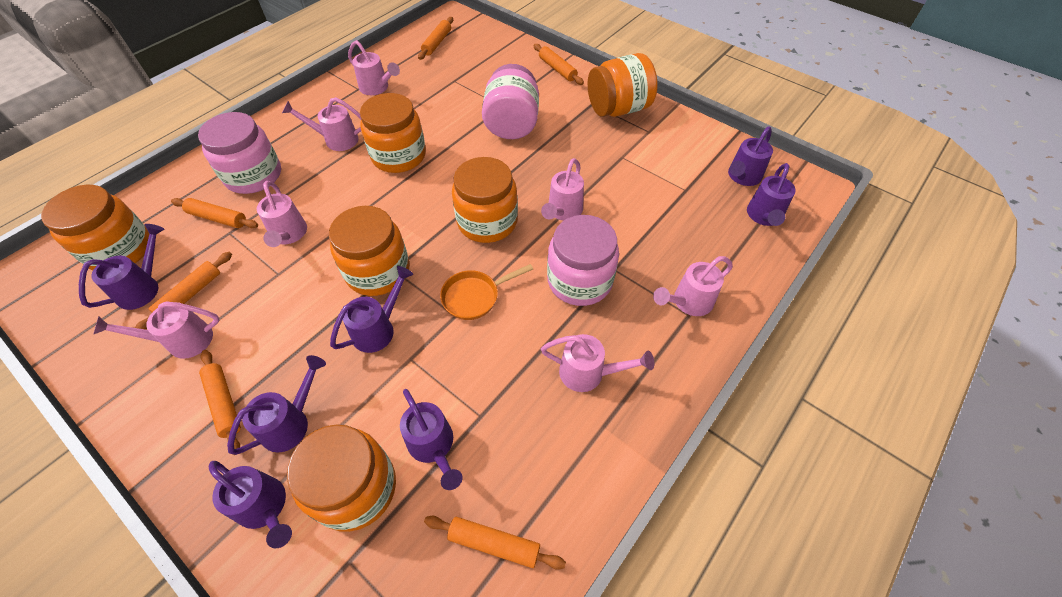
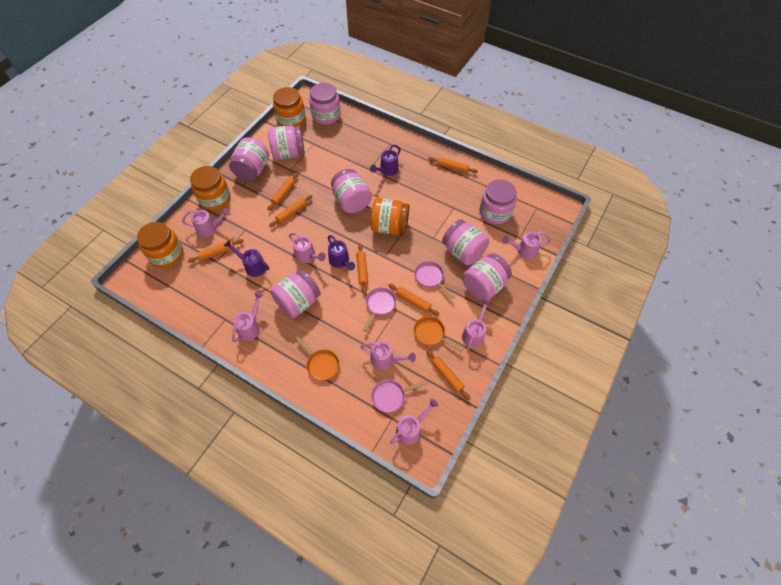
orange jar: 6 -> 4
orange pan: 1 -> 2
orange rolling pin: 6 -> 7
pink jar: 3 -> 8
pink pan: 0 -> 3
purple watering can: 7 -> 3

